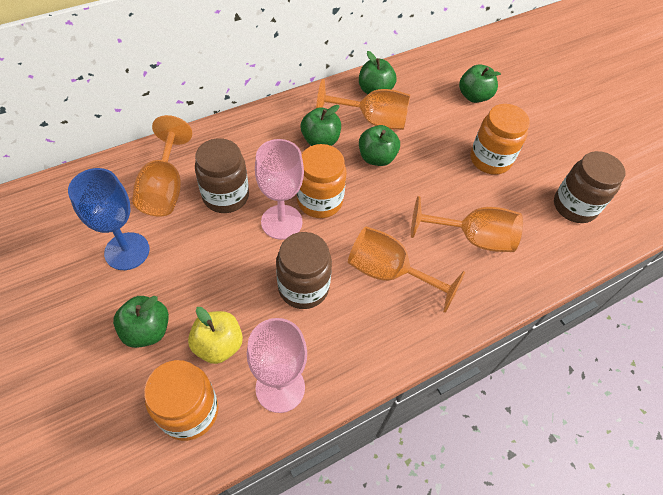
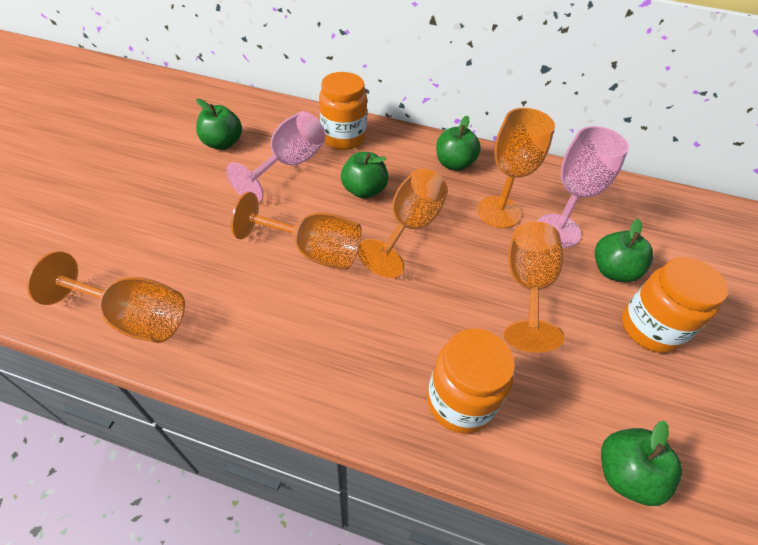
blue goblet: 1 -> 0
brown jar: 3 -> 0
orange goblet: 4 -> 5
yellow apple: 1 -> 0

